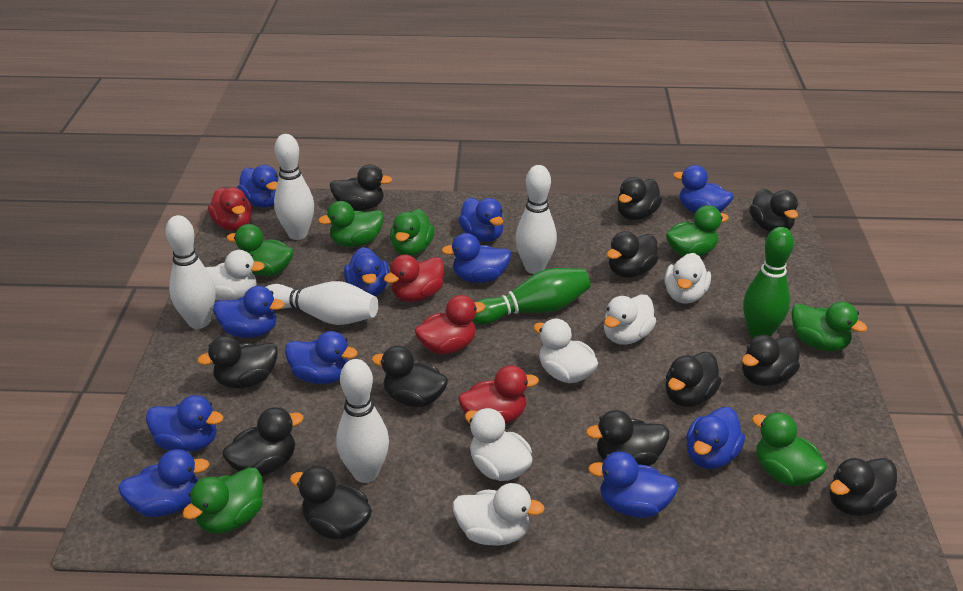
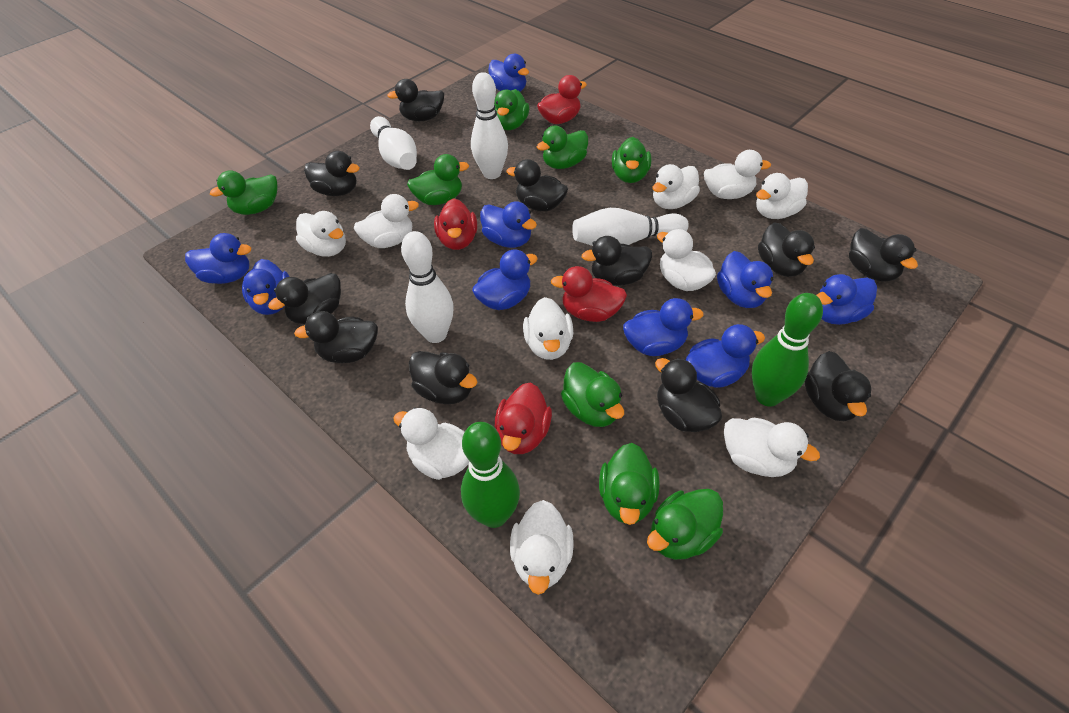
black duck: 12 -> 11
blue duck: 11 -> 9
green duck: 7 -> 8
white bowling pin: 5 -> 4
white duck: 6 -> 10

